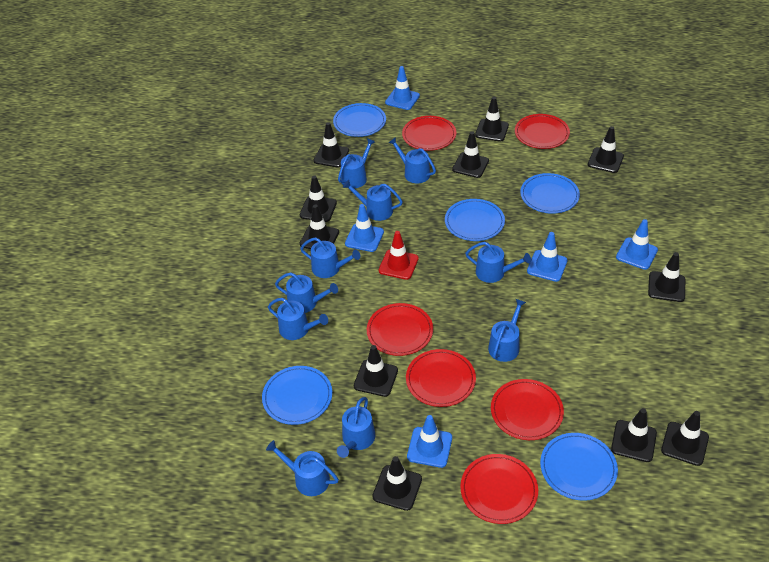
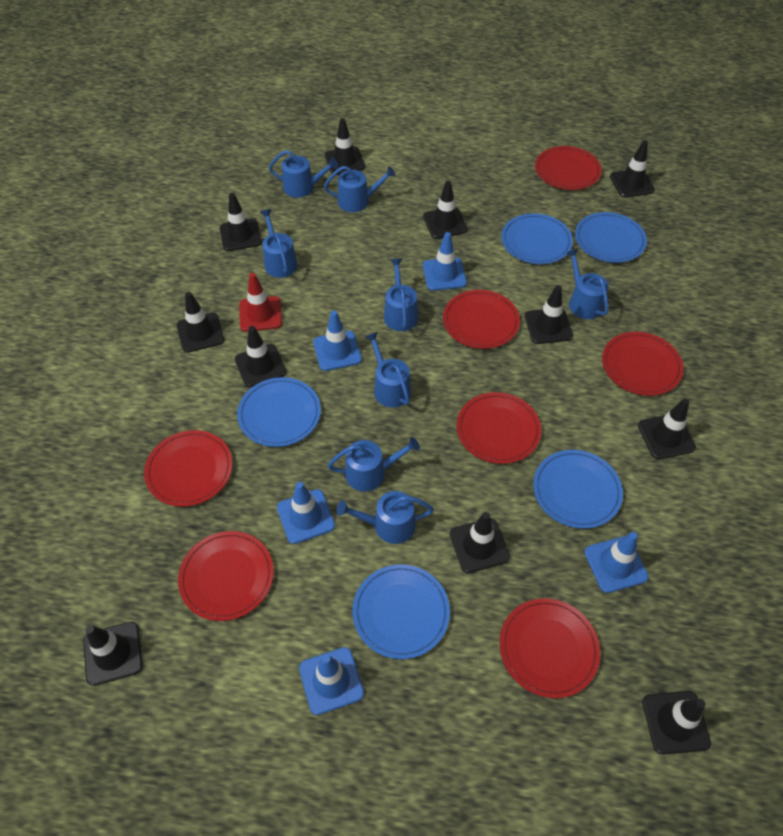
blue watering can: 10 -> 8
red plate: 6 -> 7

